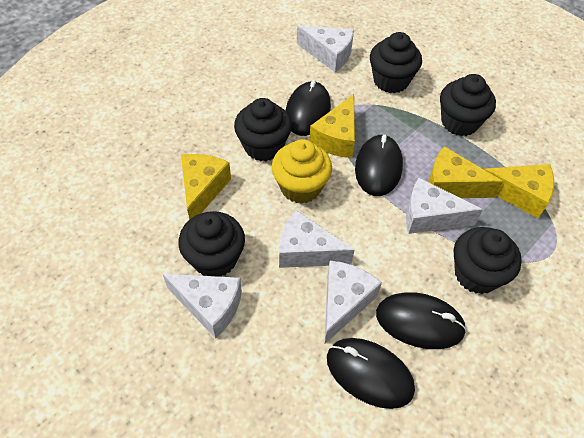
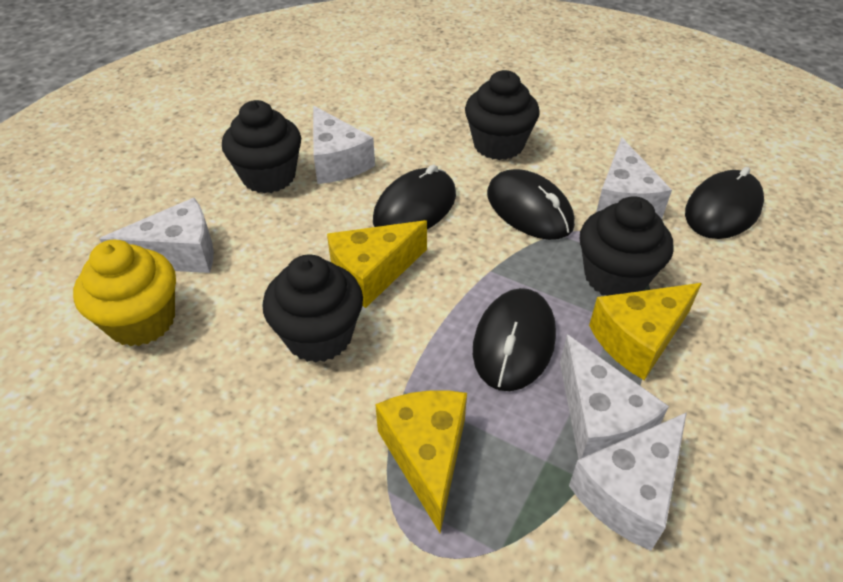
black cupcake: 5 -> 4
yellow cheese: 4 -> 3

